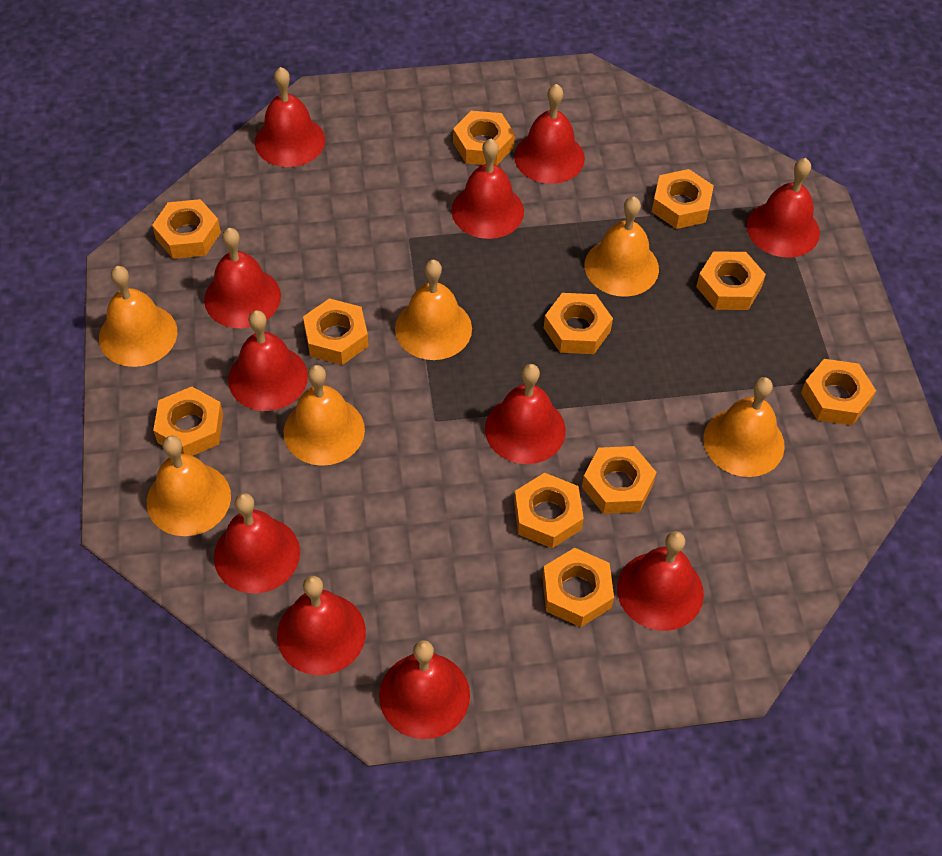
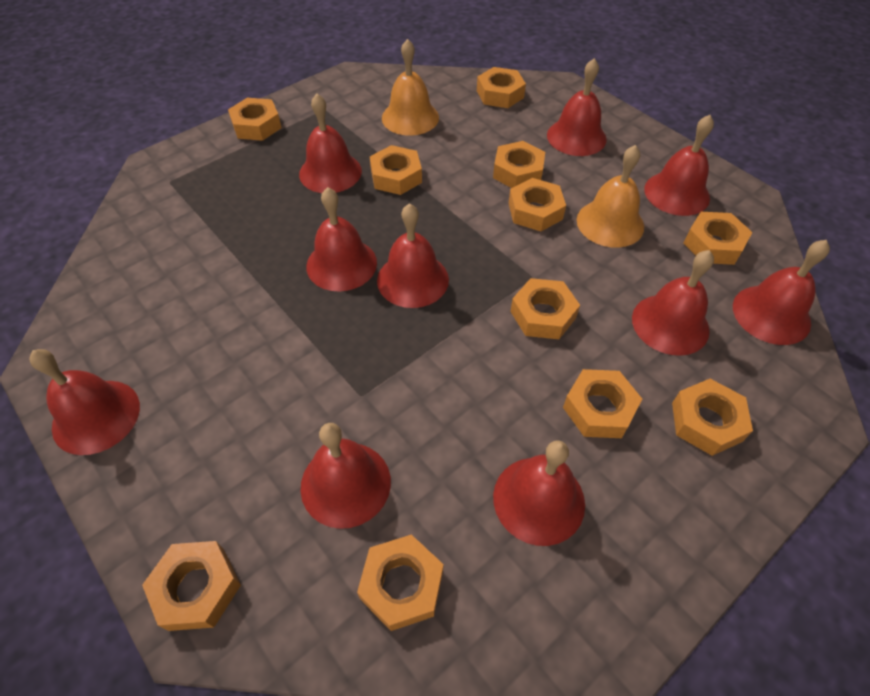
orange bell: 6 -> 2
red bell: 11 -> 10

